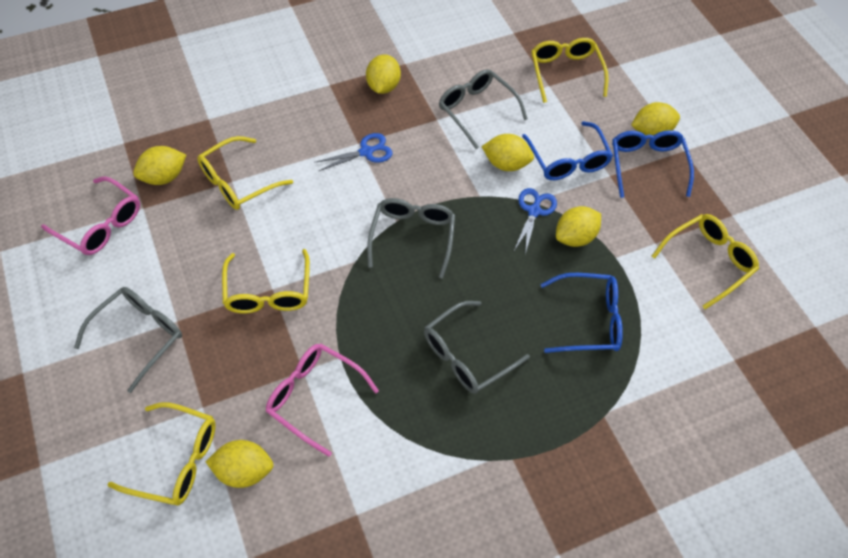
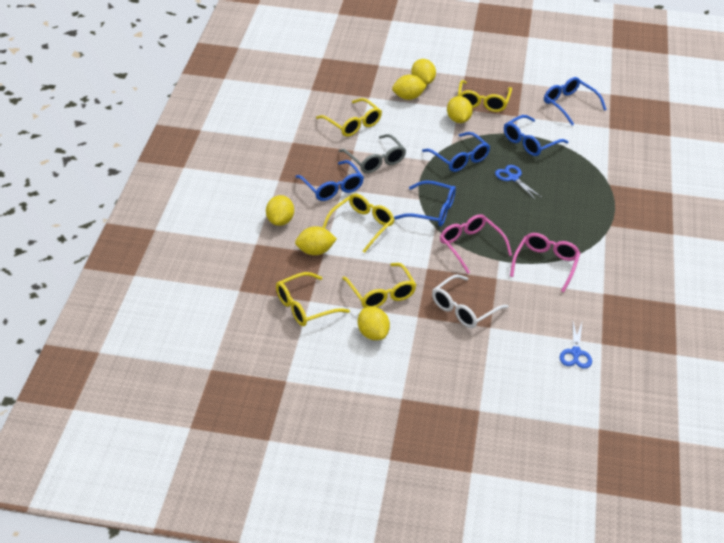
blue glasses: 3 -> 5
grey glasses: 4 -> 1
white glasses: 0 -> 1

